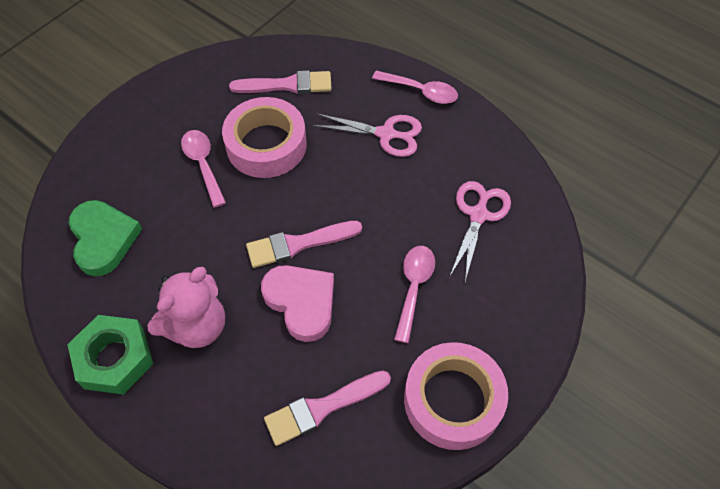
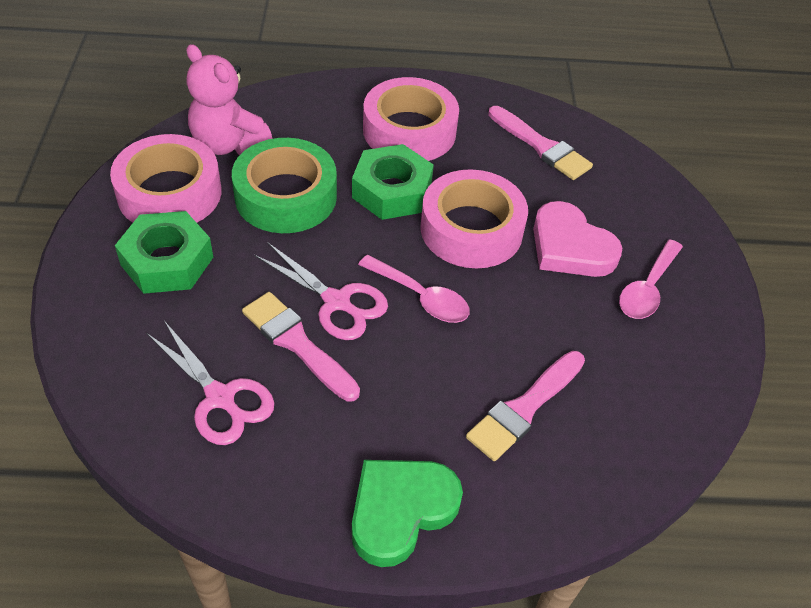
green nut: 1 -> 2
green tape: 0 -> 1
pink spoon: 3 -> 2
pink tape: 2 -> 3

